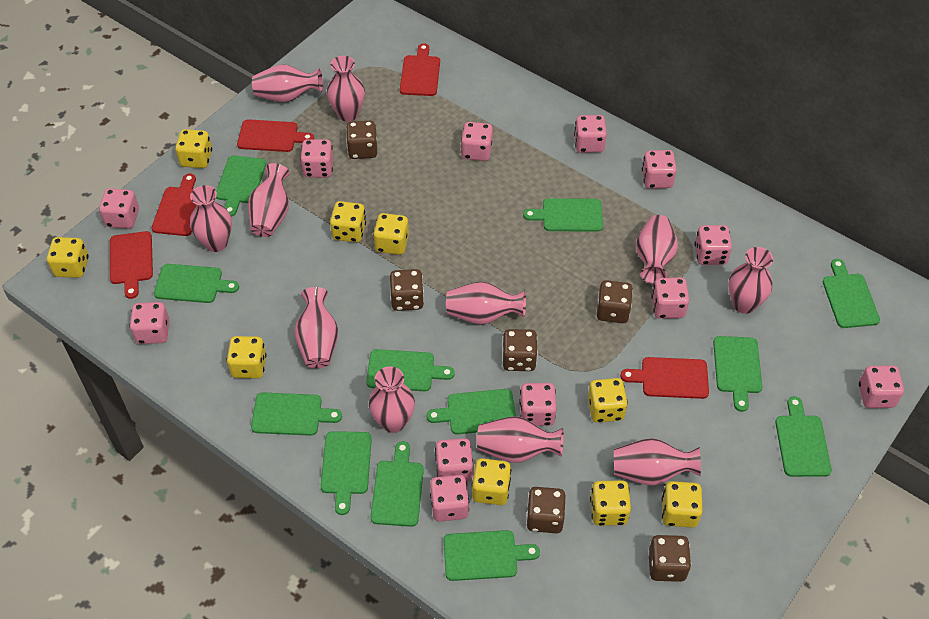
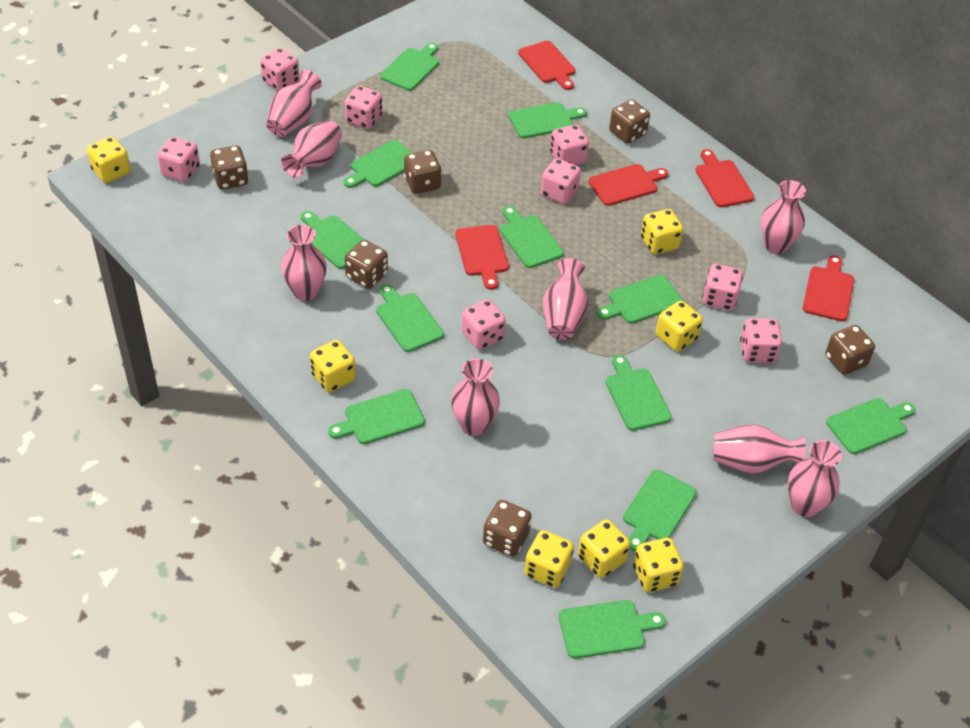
pink dice: 12 -> 8
pink vase: 11 -> 8
yellow dice: 9 -> 7

